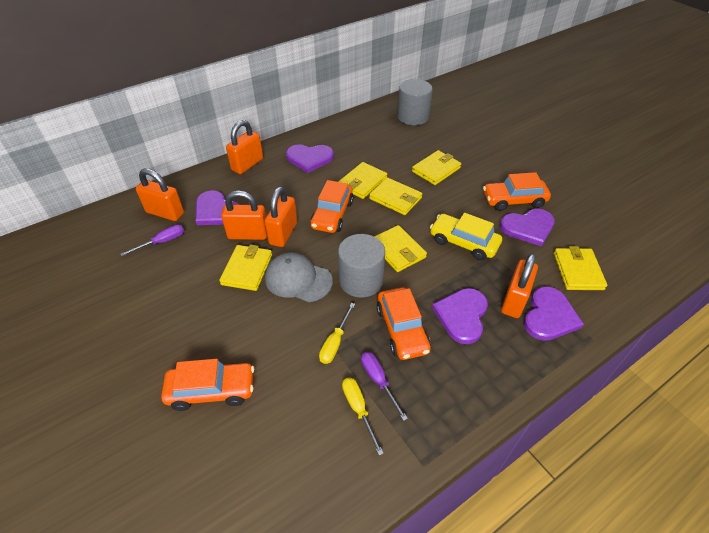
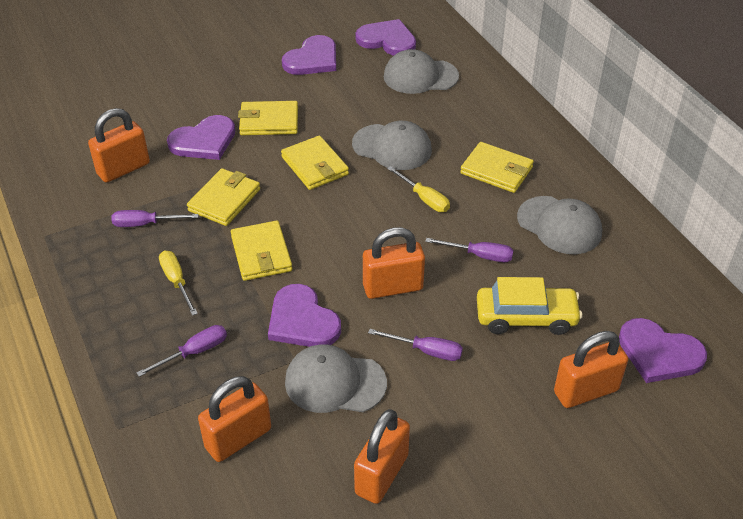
grey cap: 1 -> 4
grey cylinder: 2 -> 0
orange car: 4 -> 0
purple screwdriver: 2 -> 4
yellow wallet: 6 -> 5

